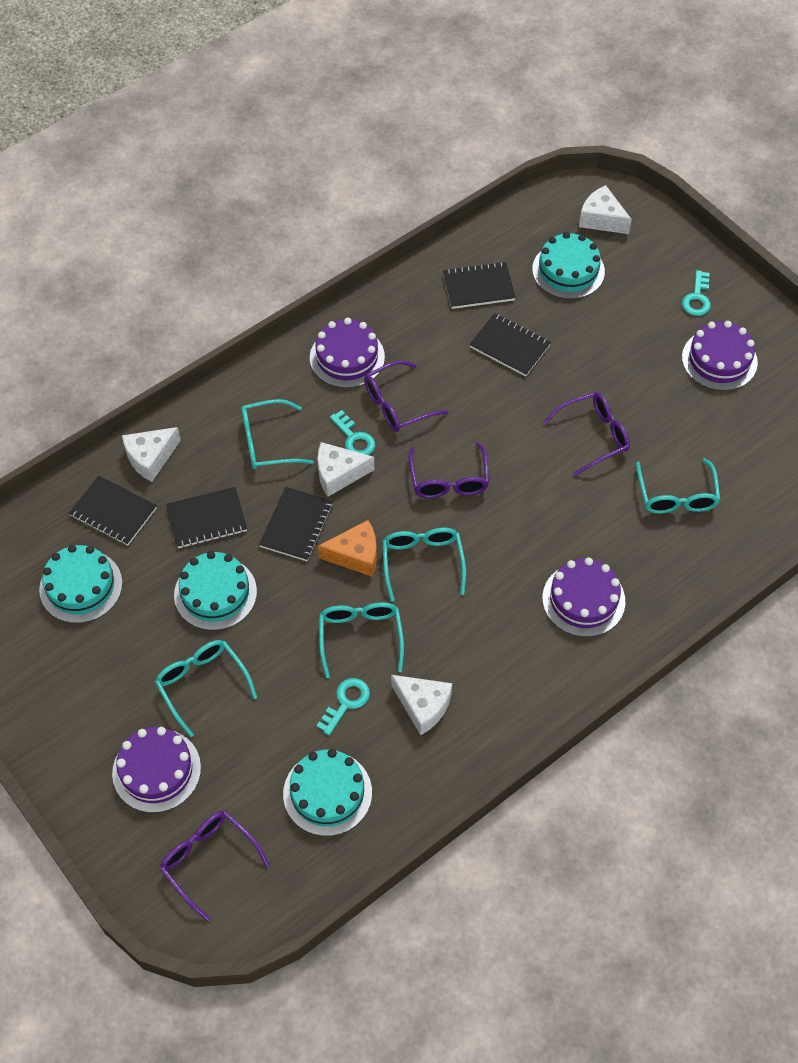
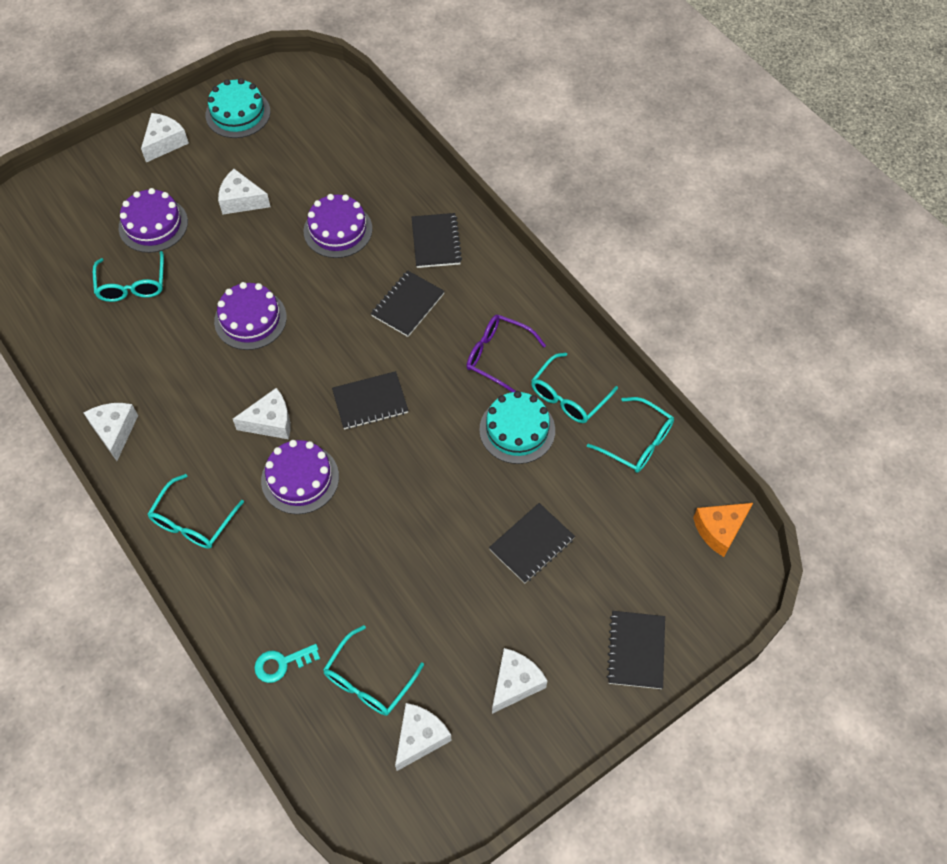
purple glasses: 4 -> 1
turquoise cake: 4 -> 2
turquoise key: 3 -> 1
white cheese: 4 -> 6

